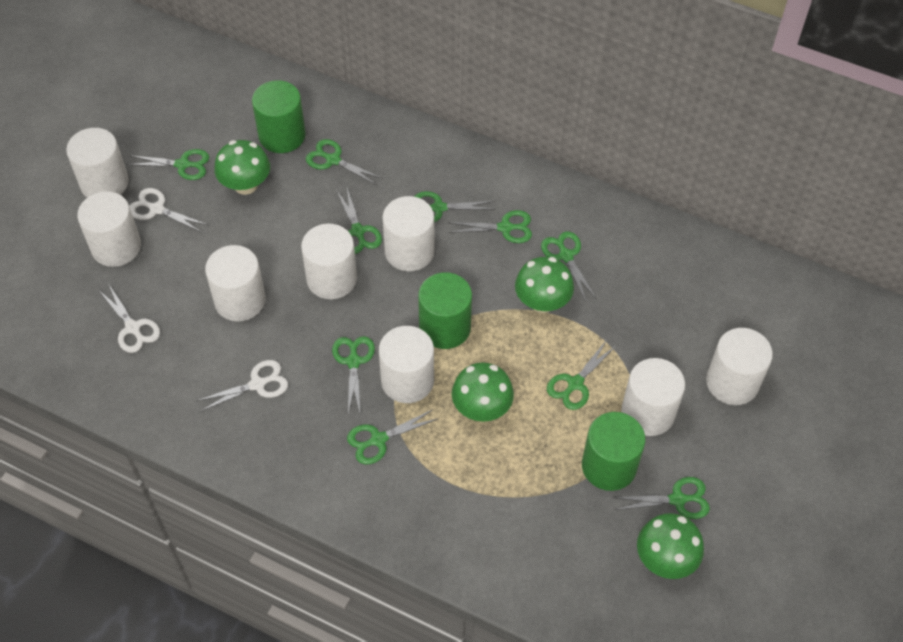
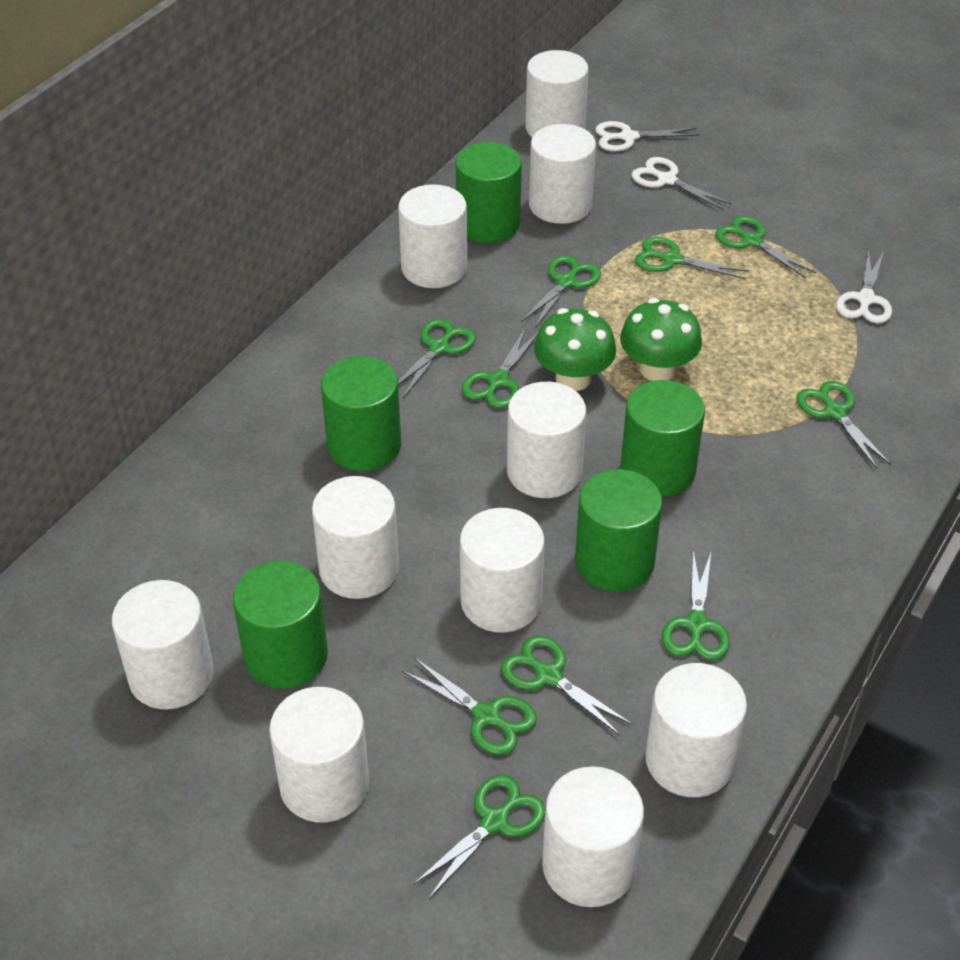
green cylinder: 3 -> 5
green mushroom: 4 -> 2
white cylinder: 8 -> 10

